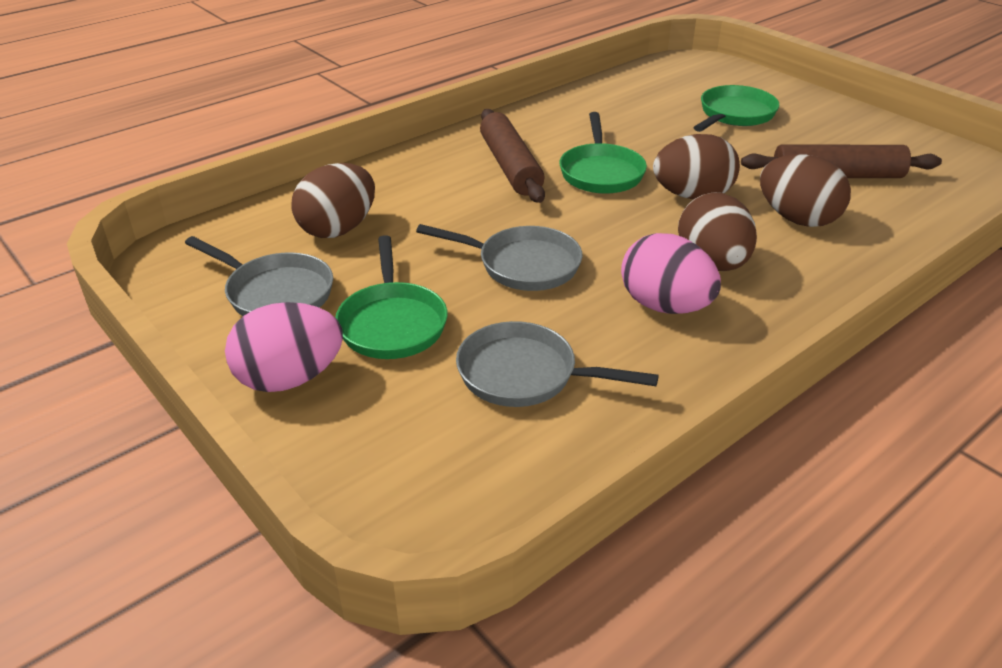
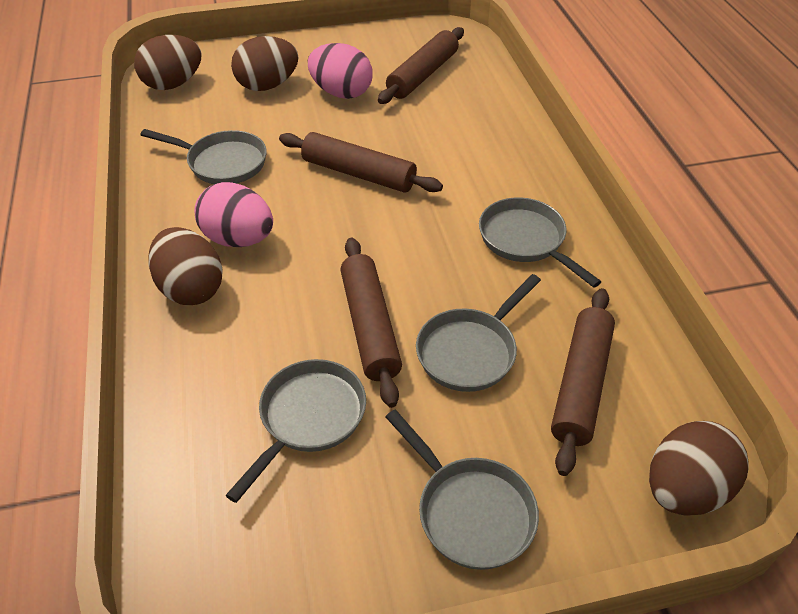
brown rolling pin: 2 -> 4
green pan: 3 -> 0
grey pan: 3 -> 5

